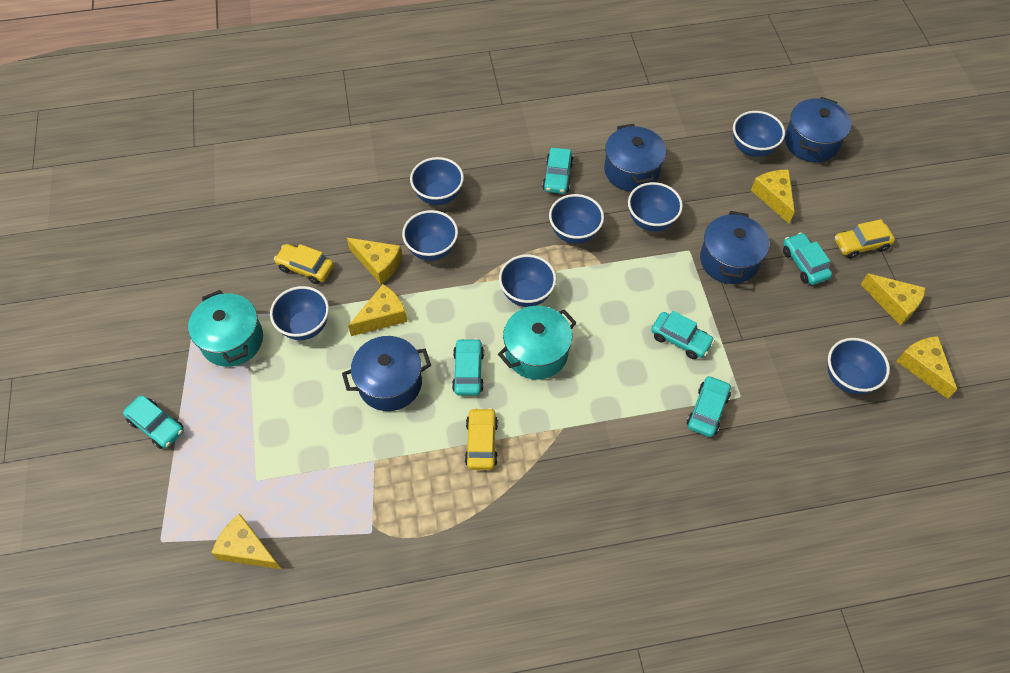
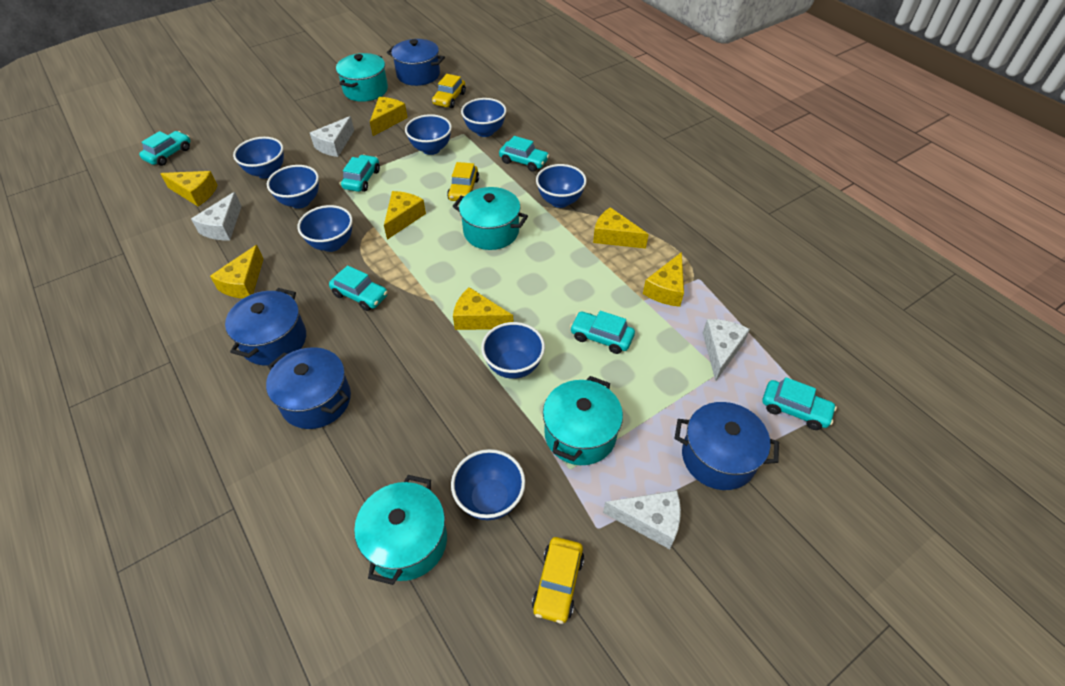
turquoise pot: 2 -> 4
white cheese: 0 -> 4
yellow cheese: 6 -> 7

